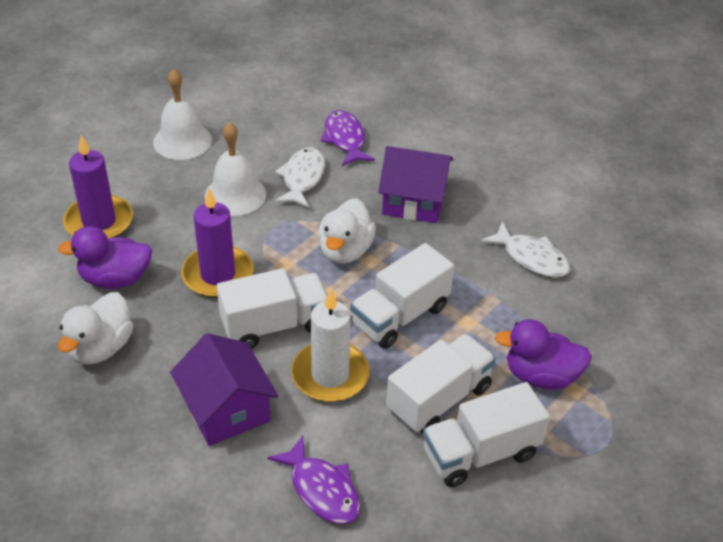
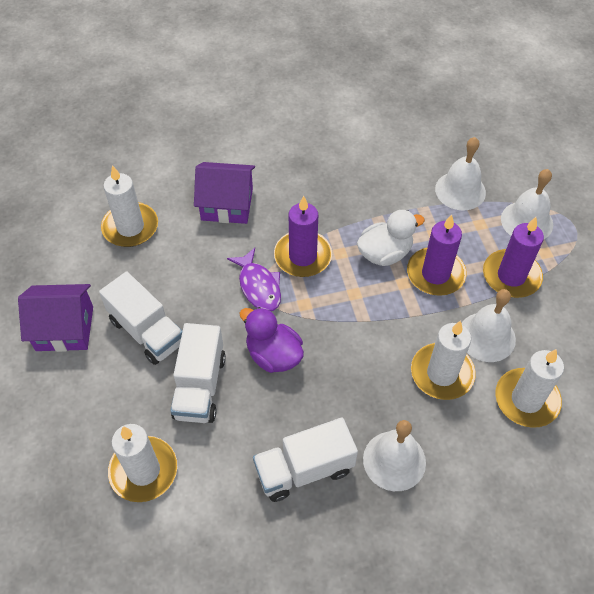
purple candle: 2 -> 3
purple duck: 2 -> 1
purple fish: 2 -> 1
white bell: 2 -> 4
white candle: 1 -> 4
white duck: 2 -> 1
white fish: 2 -> 0
white truck: 4 -> 3

